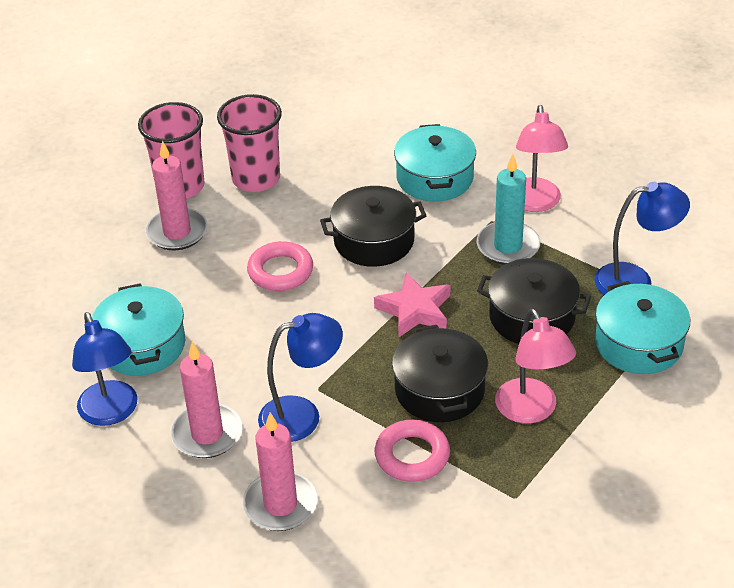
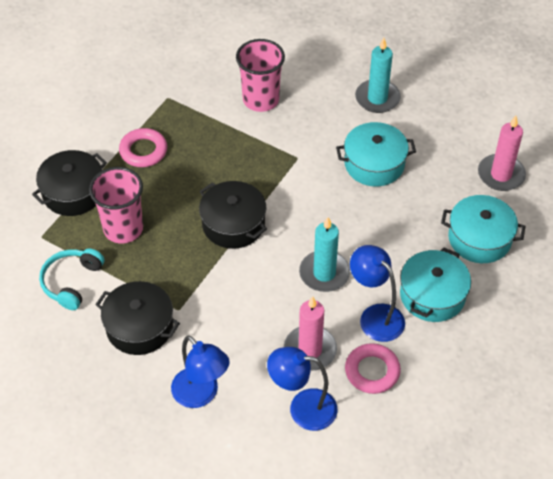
pink candle: 3 -> 2
pink lamp: 2 -> 0
pink star: 1 -> 0
turquoise candle: 1 -> 2
turquoise headphones: 0 -> 1

